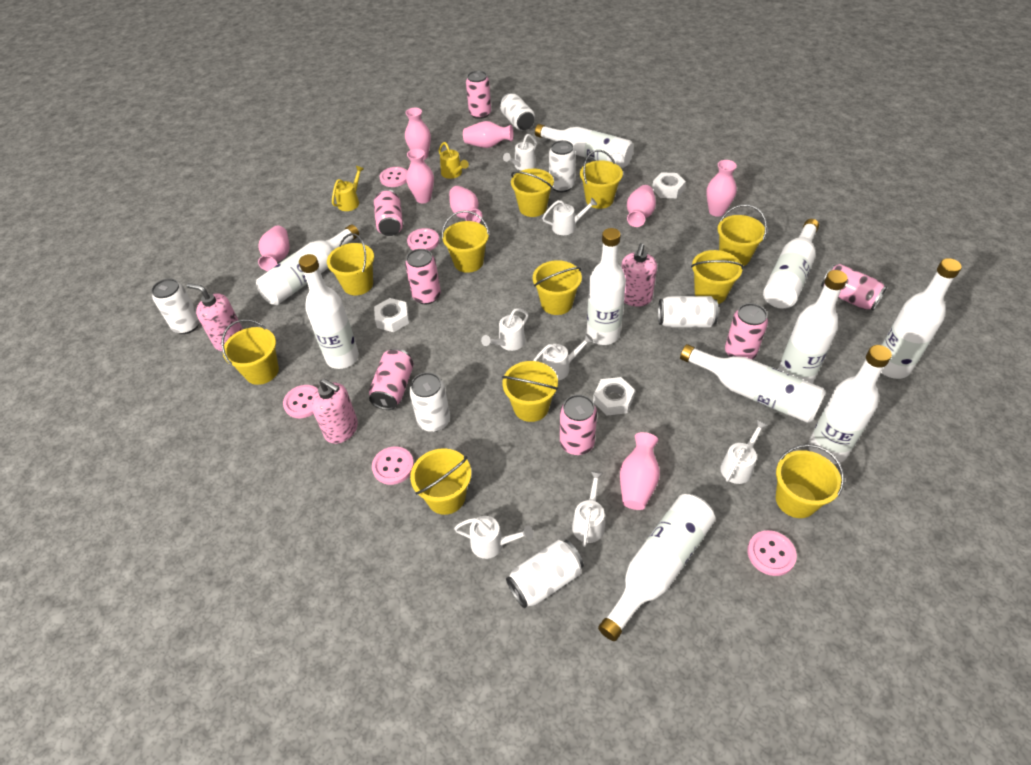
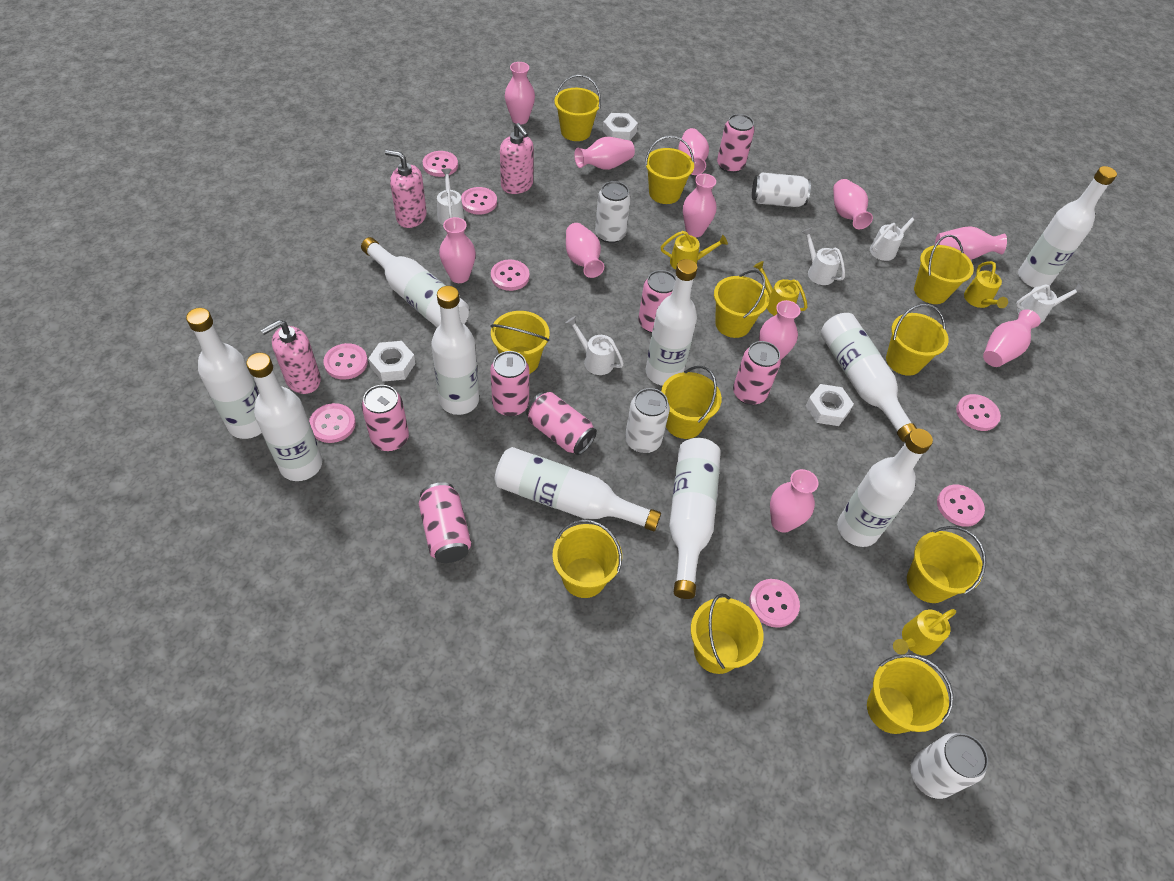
pink button: 5 -> 8
pink vase: 8 -> 11
white can: 6 -> 4
white watering can: 7 -> 5
yellow watering can: 2 -> 4

